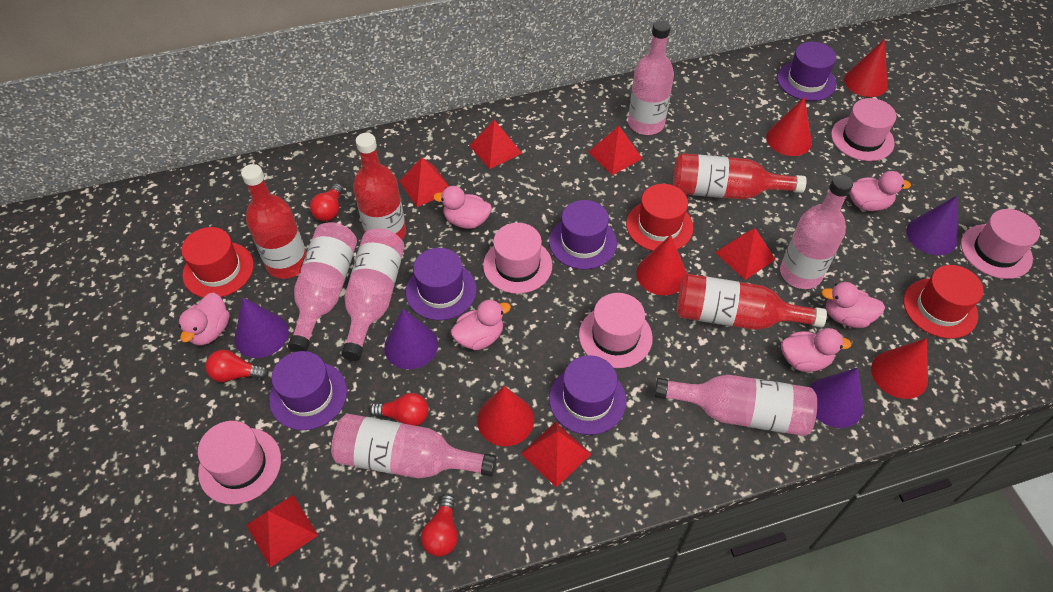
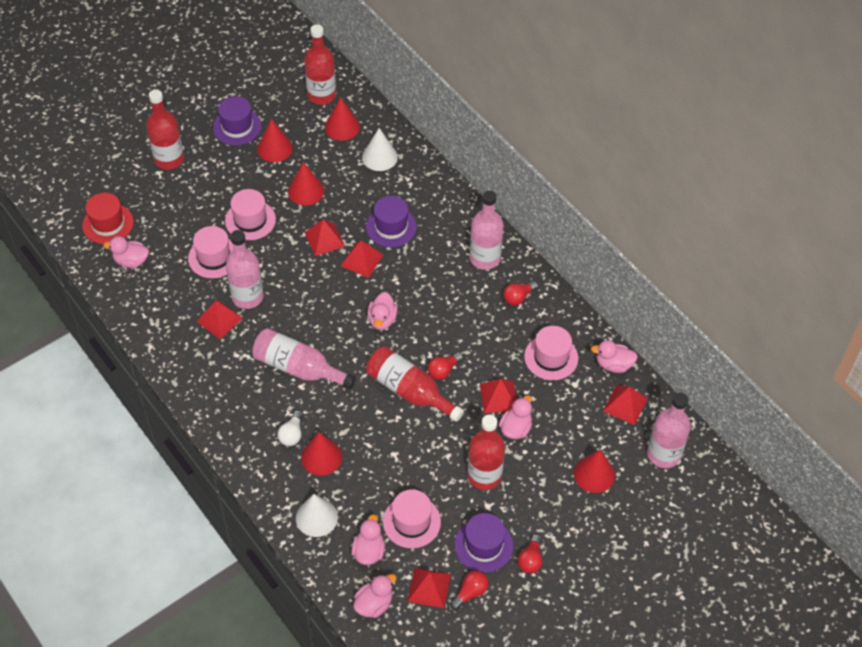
pink bottle: 6 -> 4
pink hat: 5 -> 4
purple cone: 4 -> 0
purple hat: 5 -> 3
red hat: 3 -> 1
white cone: 0 -> 2
white light bulb: 0 -> 1

